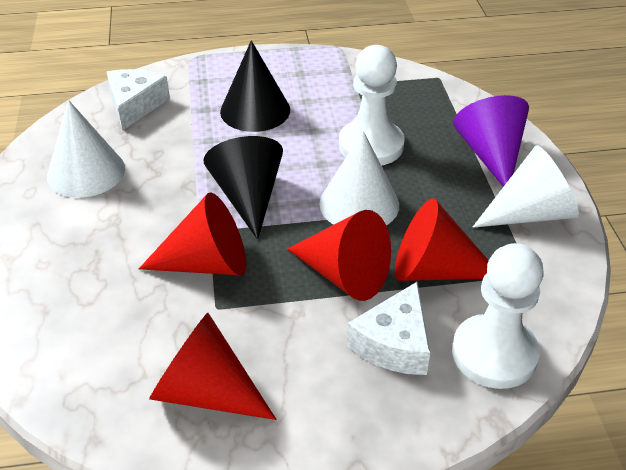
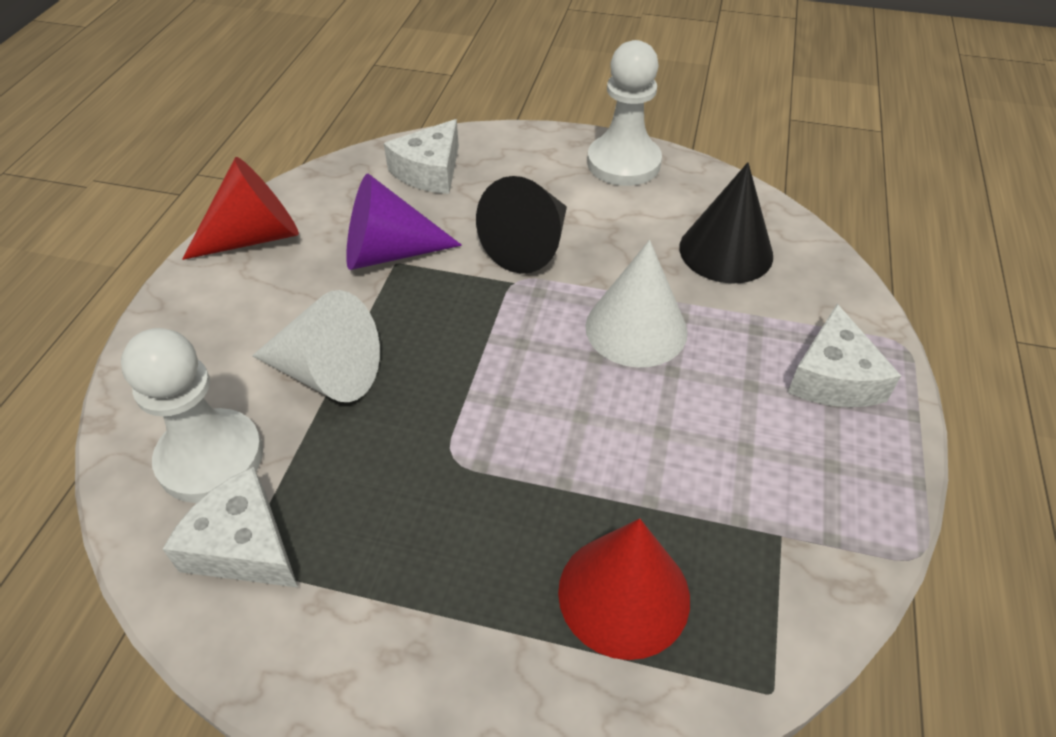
red cone: 4 -> 2
white cheese: 2 -> 3
white cone: 3 -> 2

